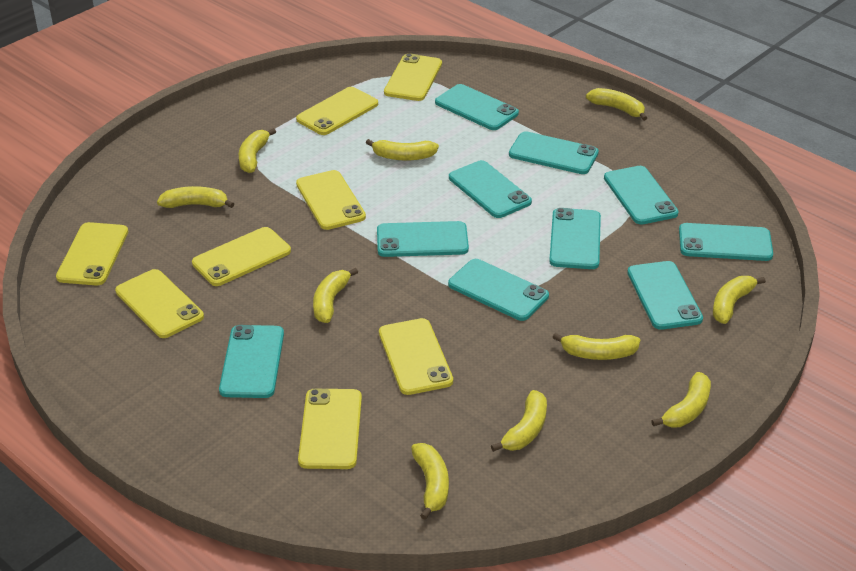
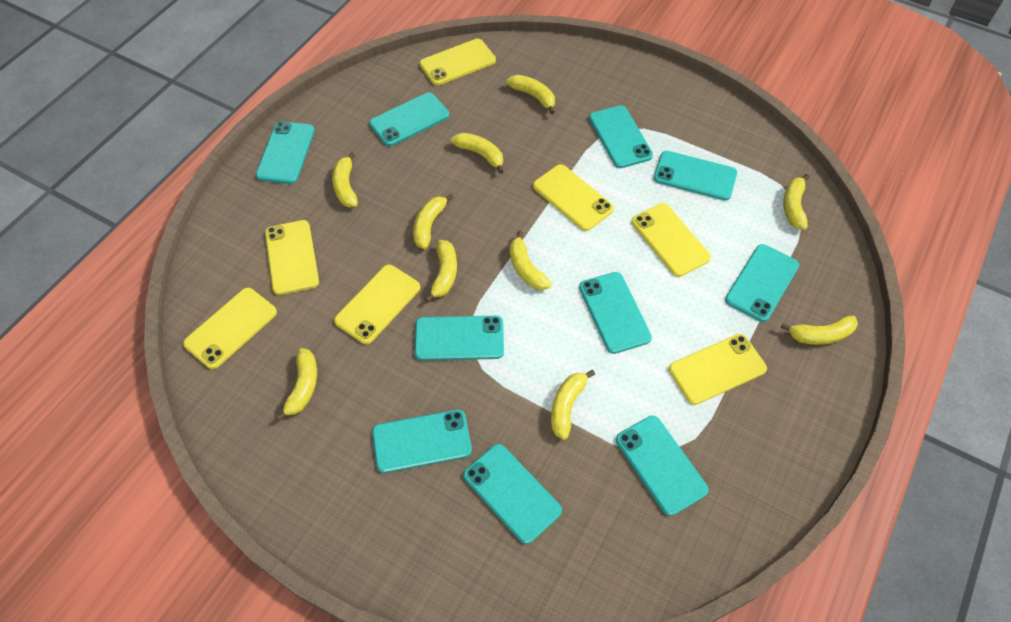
yellow phone: 8 -> 7

